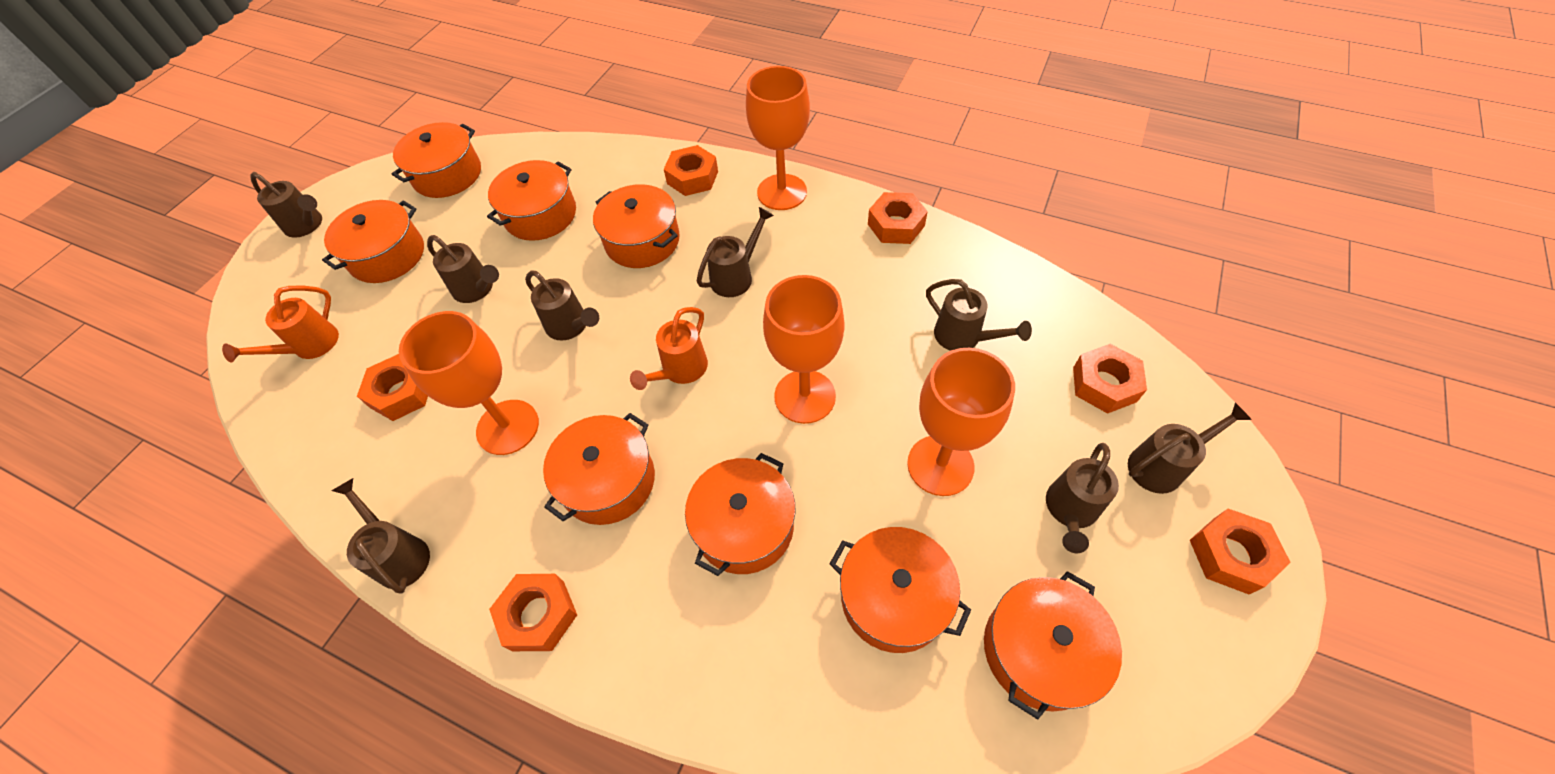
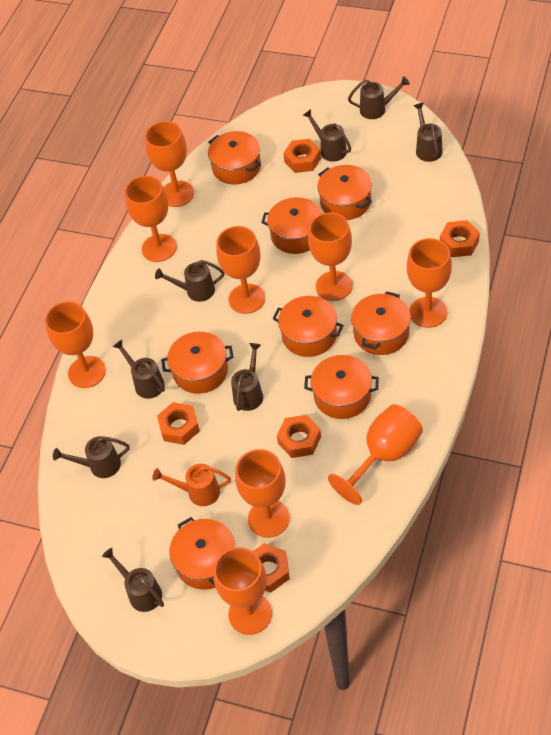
orange goblet: 4 -> 9
orange nut: 6 -> 5
orange watering can: 2 -> 1

